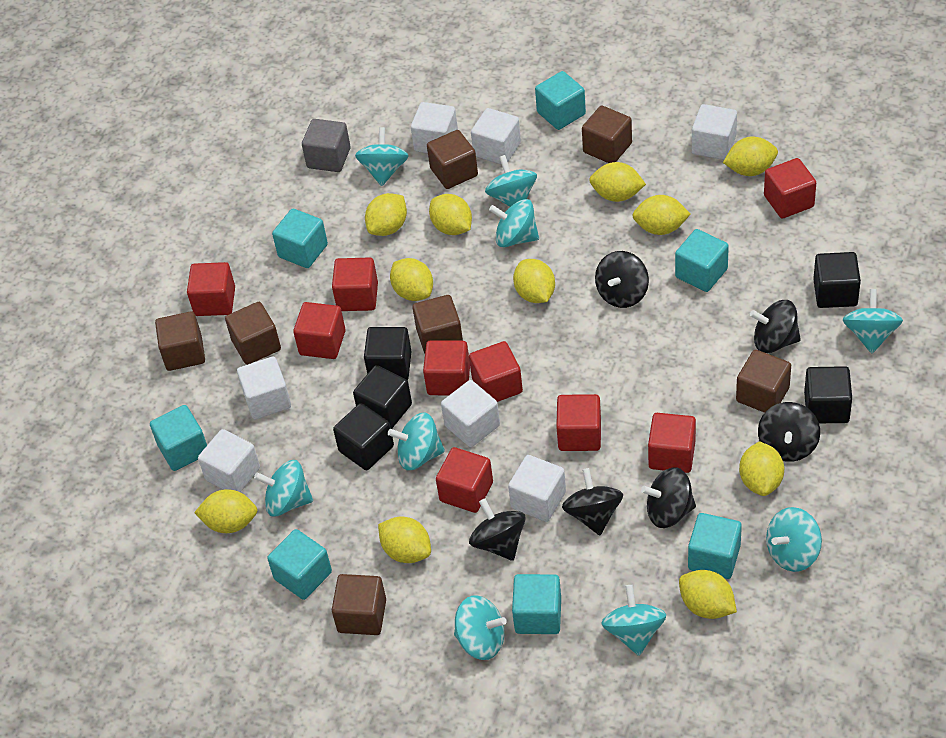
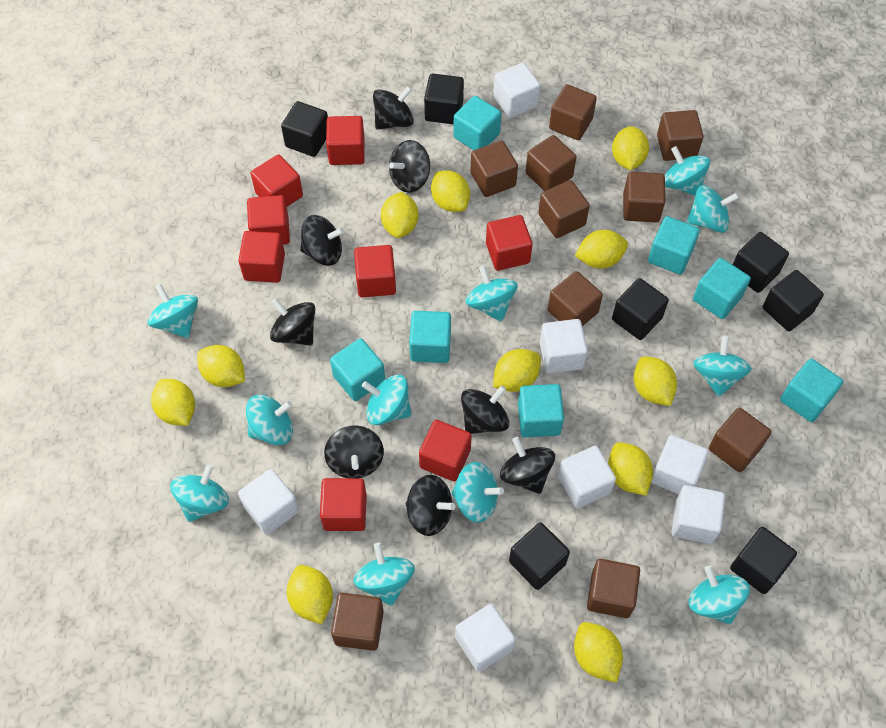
black cube: 5 -> 7
black spinning top: 6 -> 8
brown cube: 7 -> 10
grey cube: 1 -> 0
red cube: 9 -> 8
turquoise spinning top: 9 -> 11

